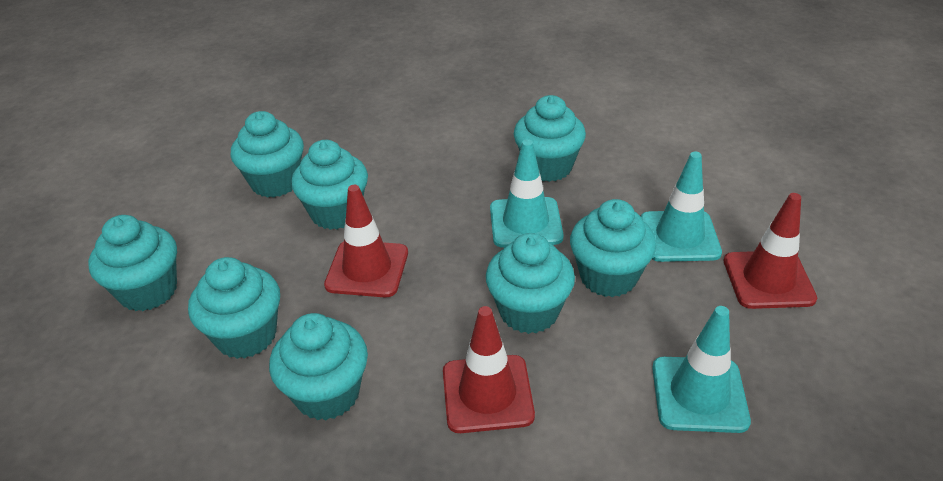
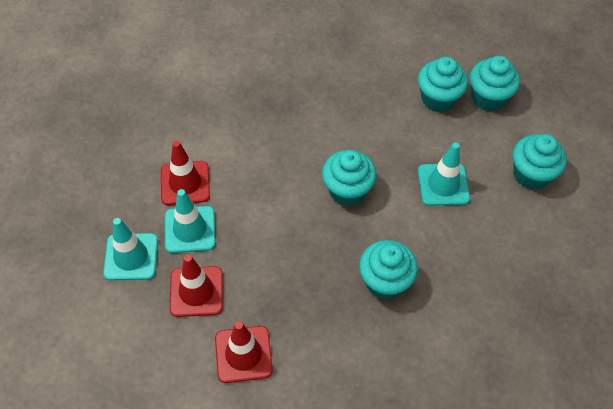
turquoise cupcake: 8 -> 5

